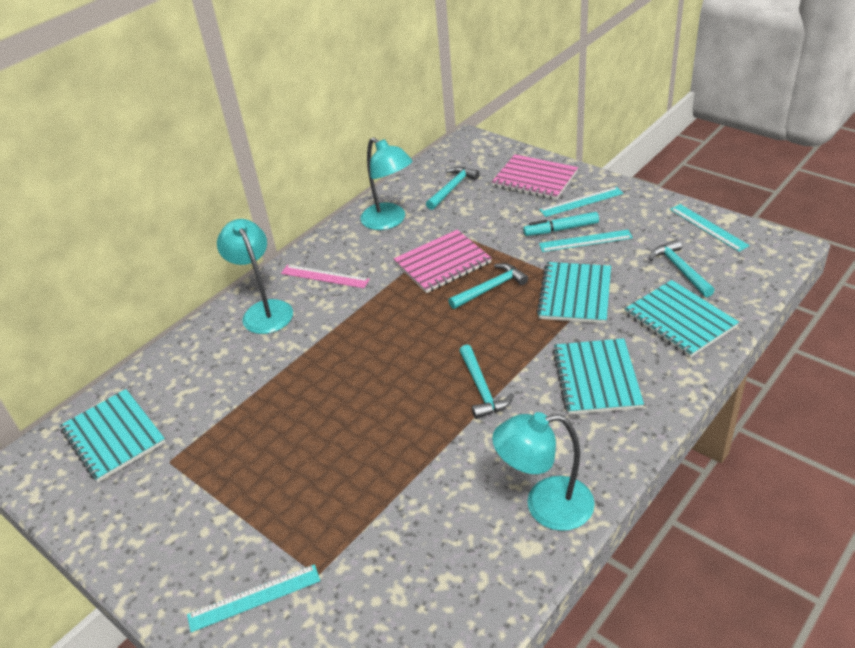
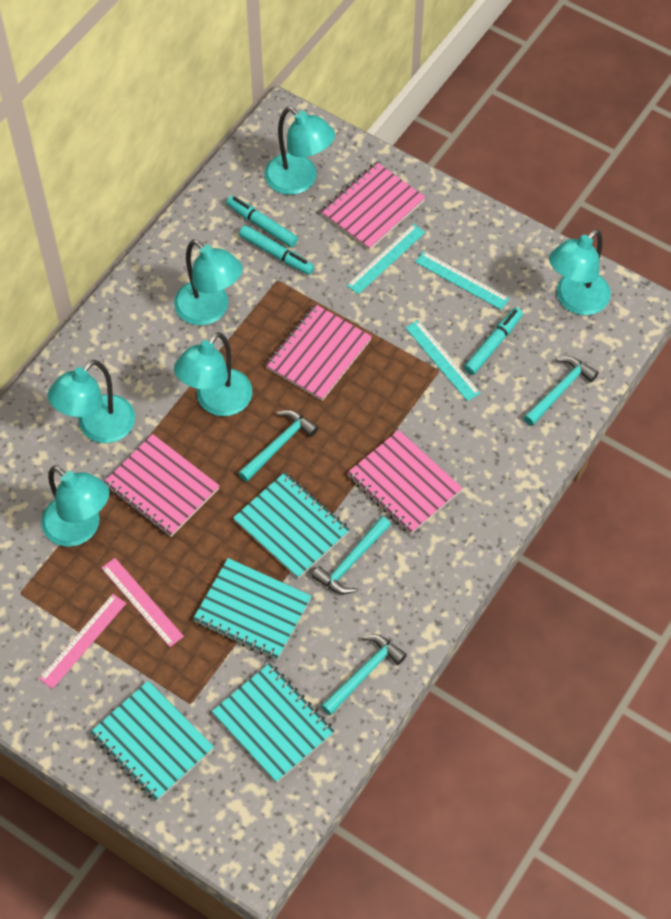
pink notebook: 2 -> 4
pink ruler: 1 -> 2
turquoise lamp: 3 -> 6
turquoise marker: 1 -> 3
turquoise ruler: 4 -> 3

